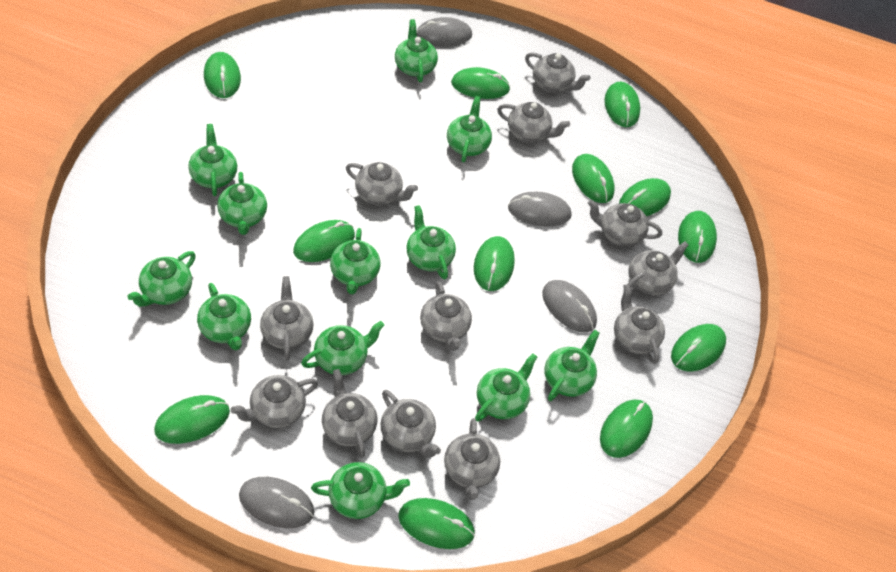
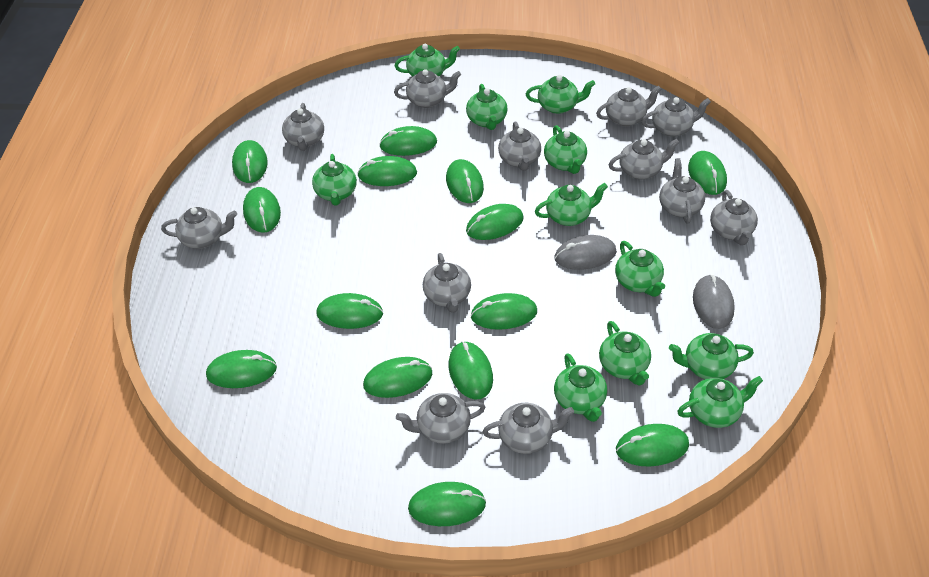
green mouse: 12 -> 14
green teapot: 12 -> 11
grey mouse: 4 -> 2

